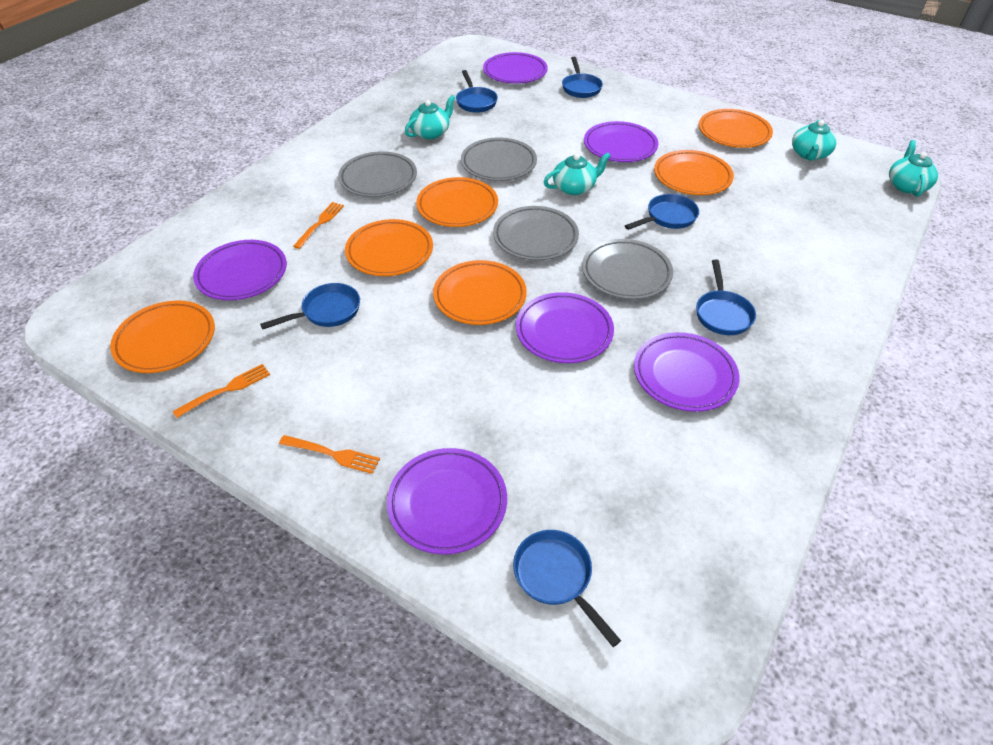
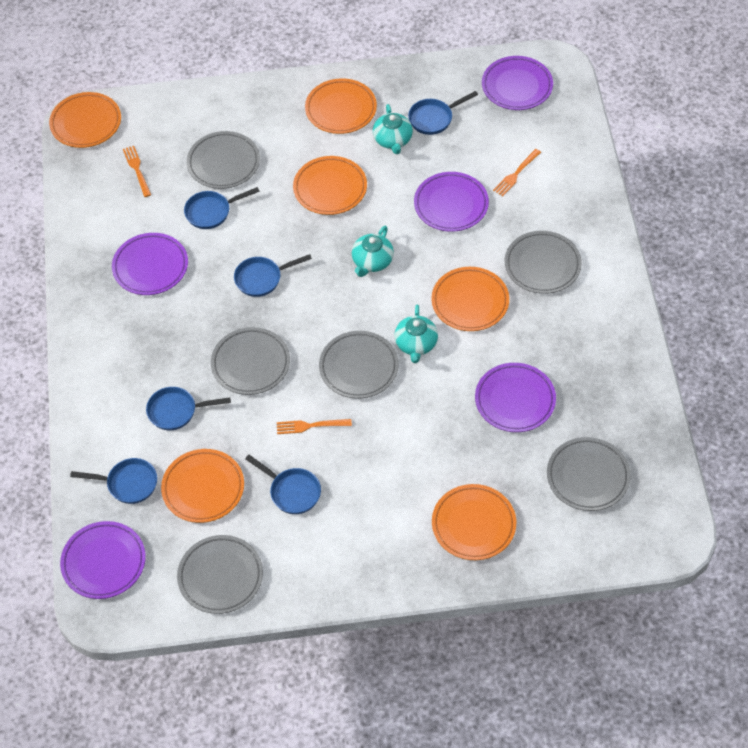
grey plate: 4 -> 6
purple plate: 6 -> 5
turquoise teapot: 4 -> 3

